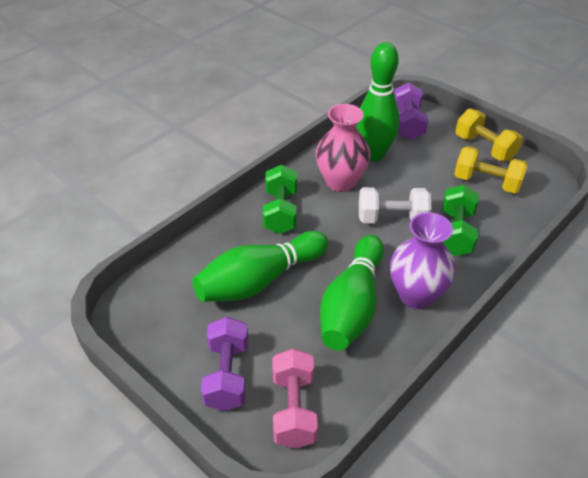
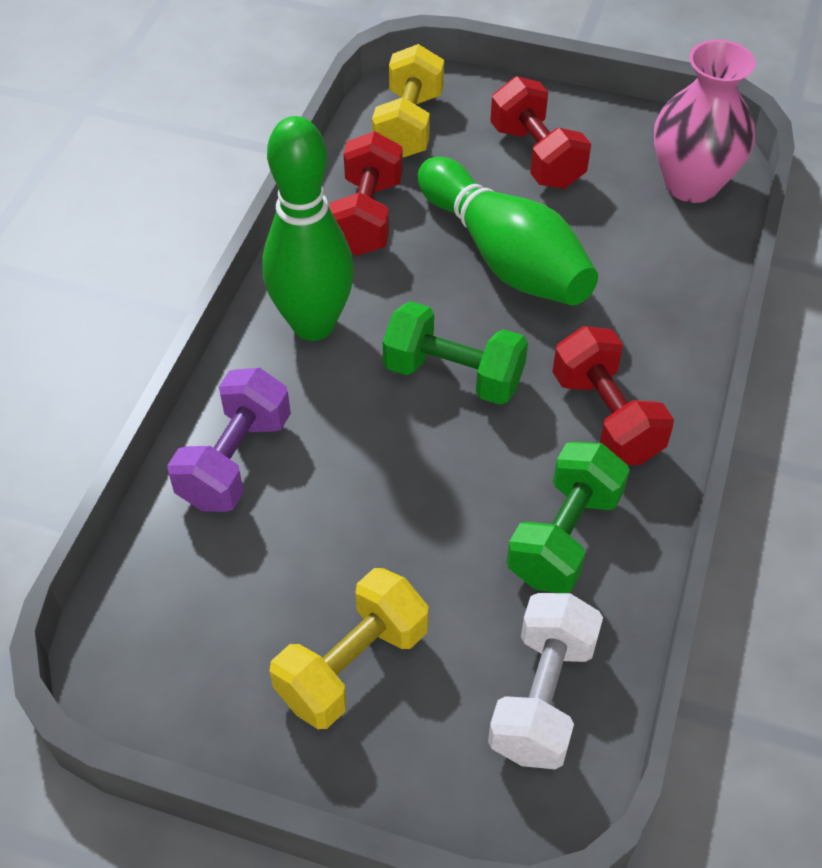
green bowling pin: 3 -> 2
pink dumbbell: 1 -> 0
purple dumbbell: 2 -> 1
purple vase: 1 -> 0
red dumbbell: 0 -> 3

